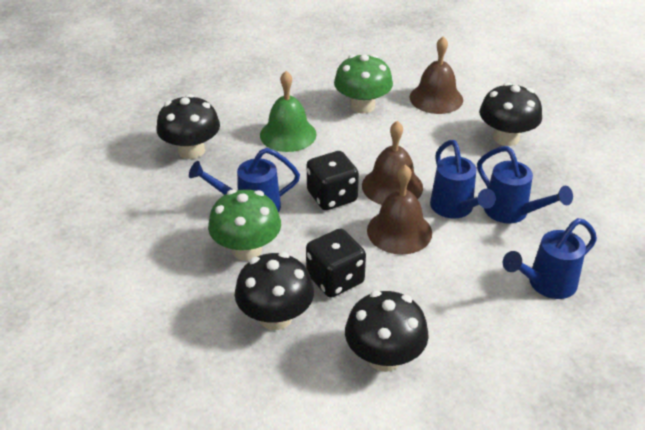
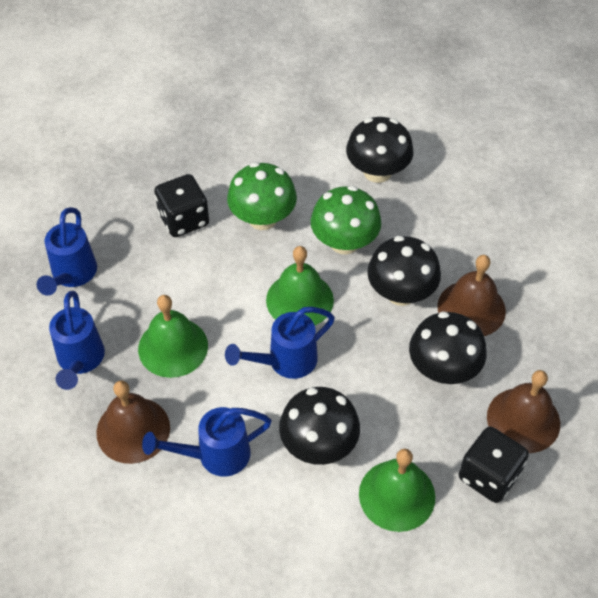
green bell: 1 -> 3

